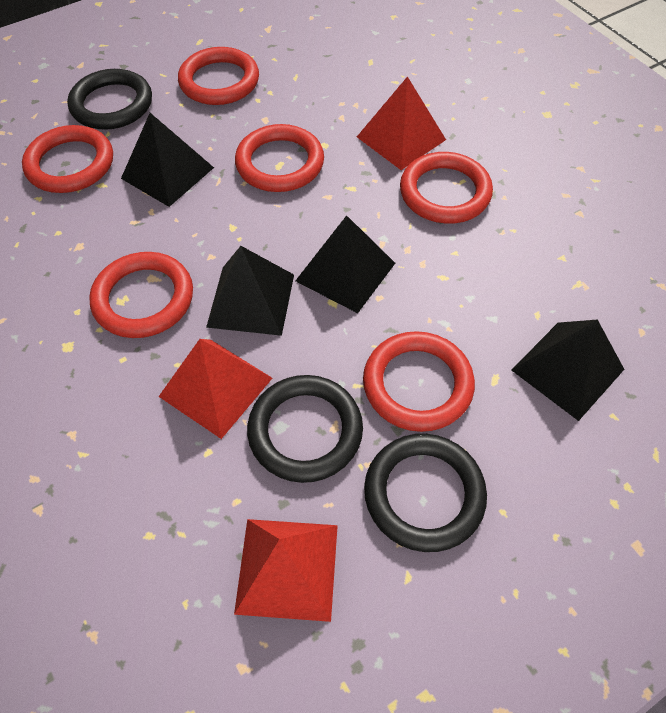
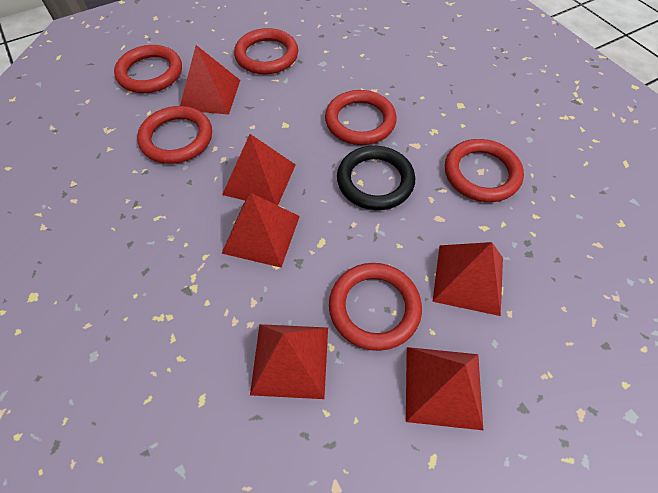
black pyramid: 4 -> 0
black ring: 3 -> 1
red pyramid: 3 -> 6

